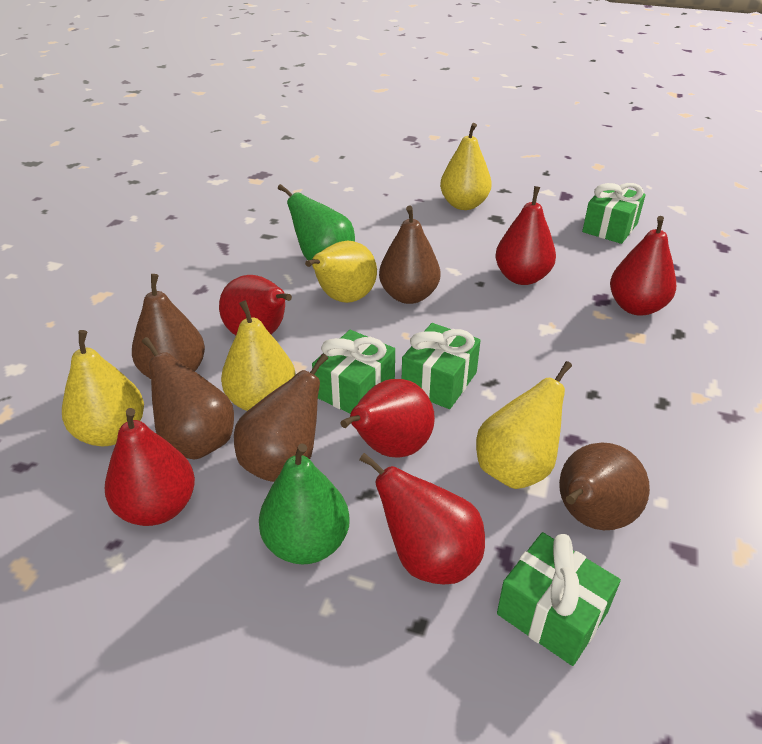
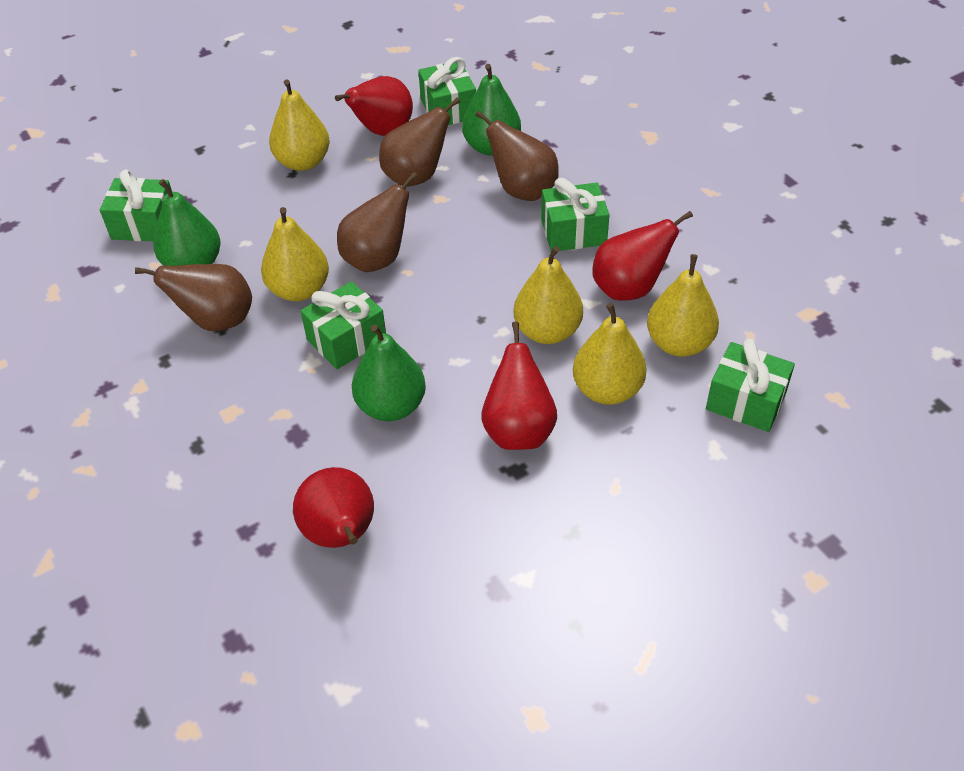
brown pear: 5 -> 4
green gift: 4 -> 5
green pear: 2 -> 3
red pear: 6 -> 4

